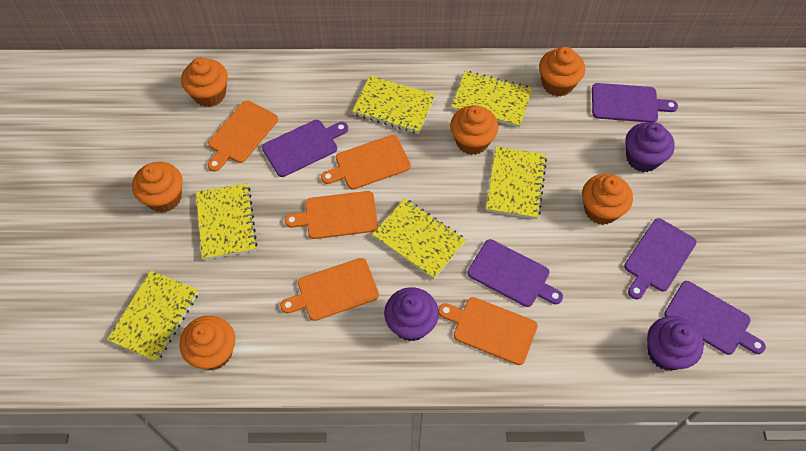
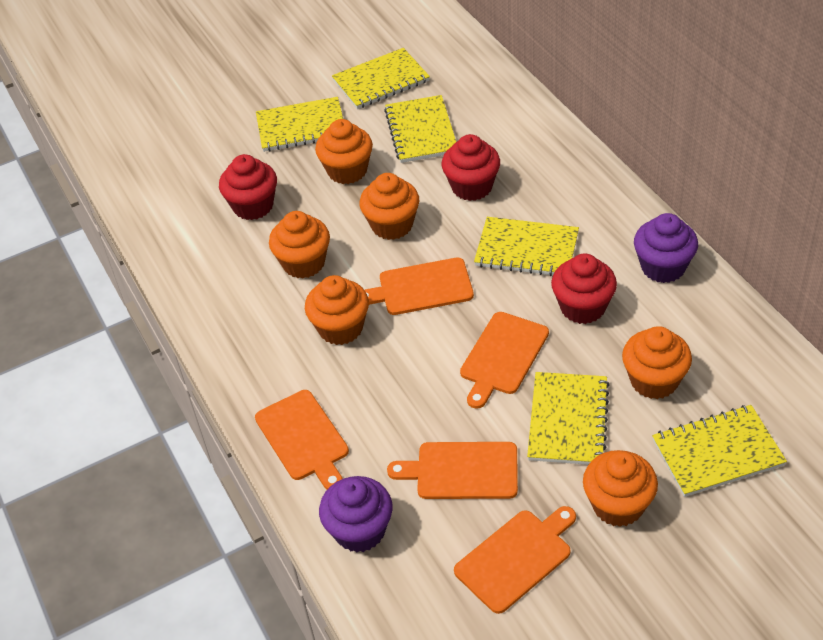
purple cupcake: 3 -> 2
purple cutting board: 5 -> 0
red cupcake: 0 -> 3

